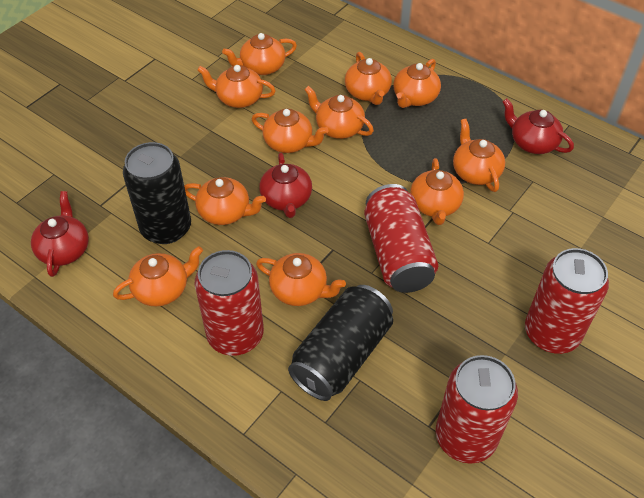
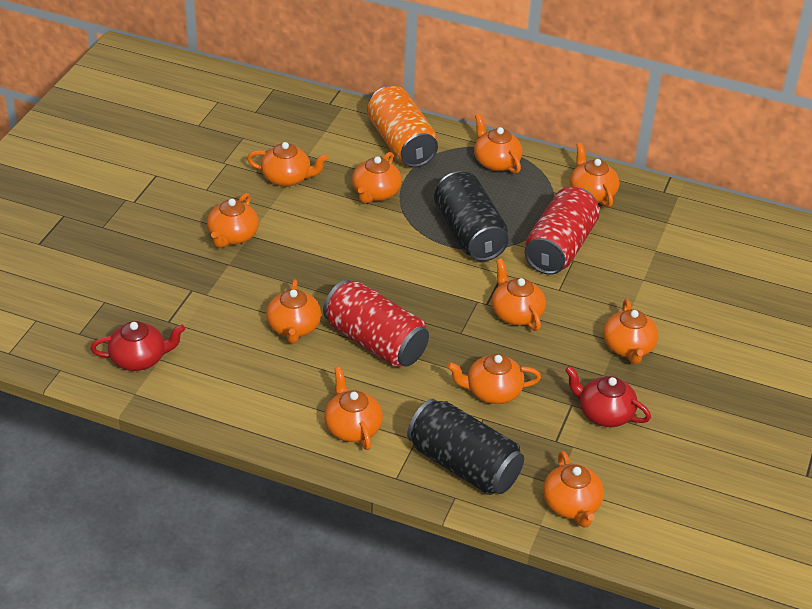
orange can: 0 -> 1
red can: 4 -> 2
red teapot: 3 -> 2

